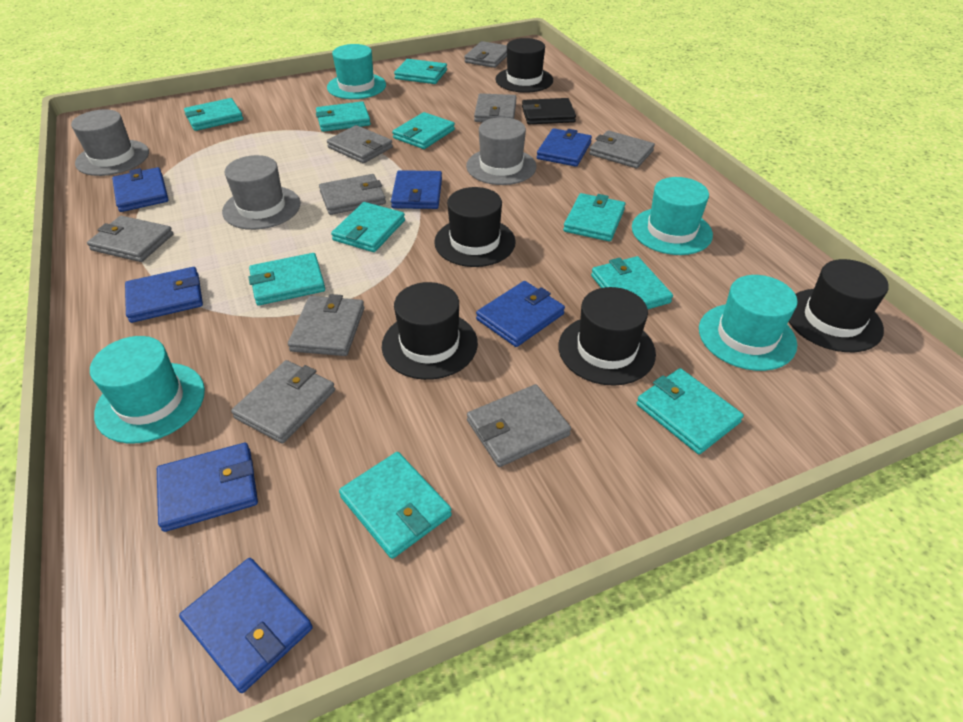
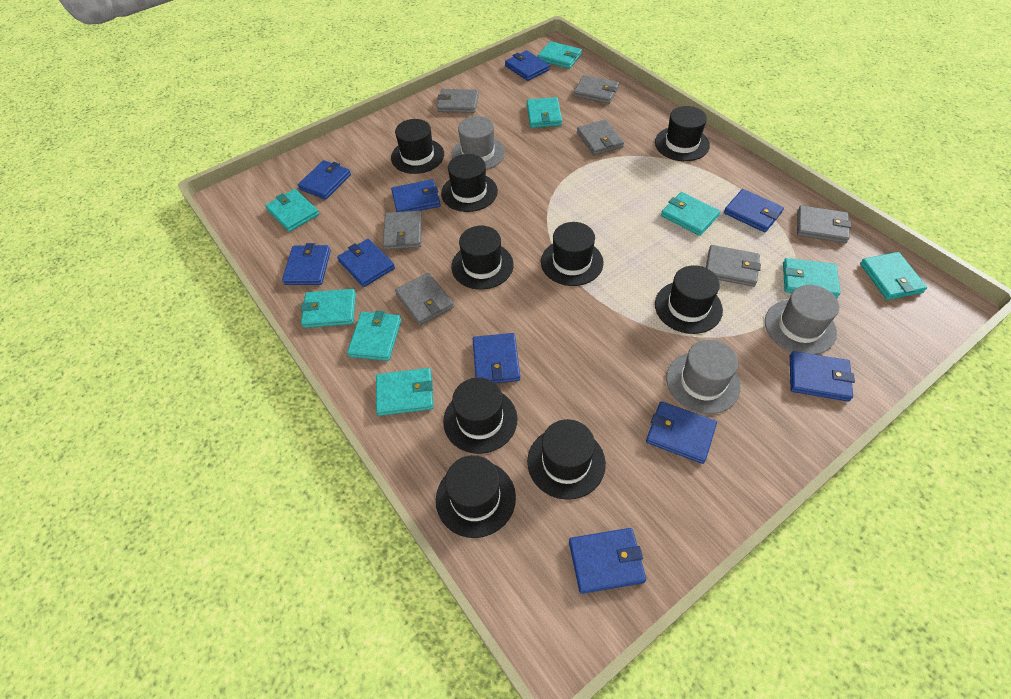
black hat: 5 -> 9
black wallet: 1 -> 0
blue wallet: 7 -> 10
grey wallet: 9 -> 7
turquoise hat: 4 -> 0
turquoise wallet: 10 -> 9

